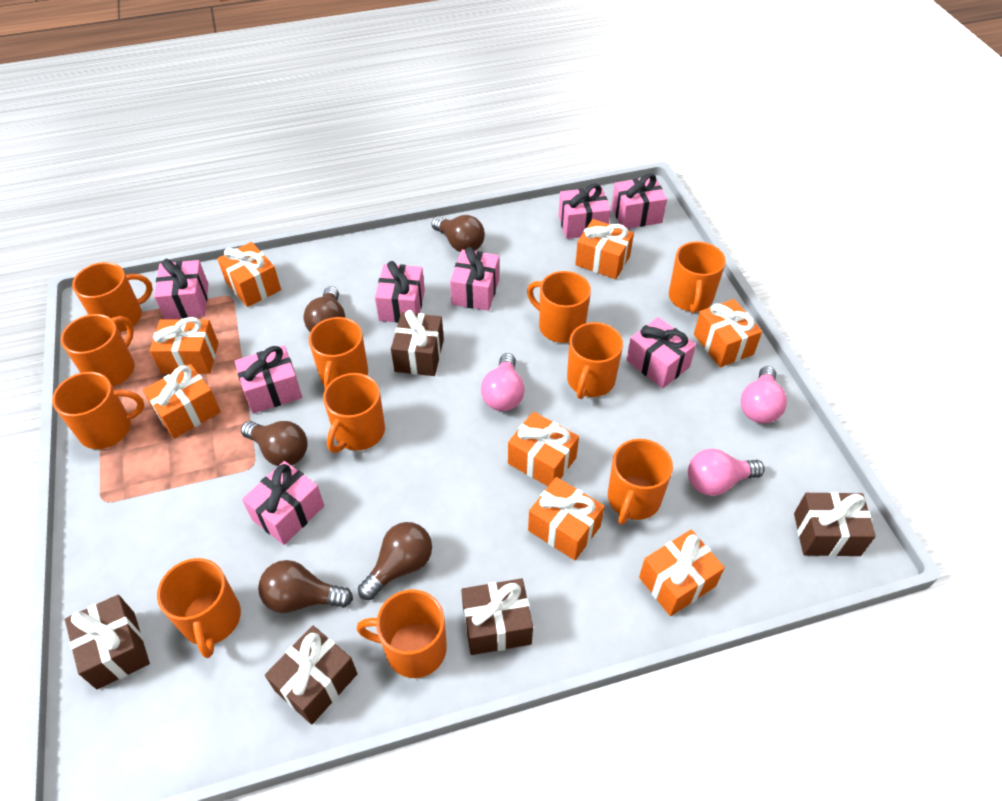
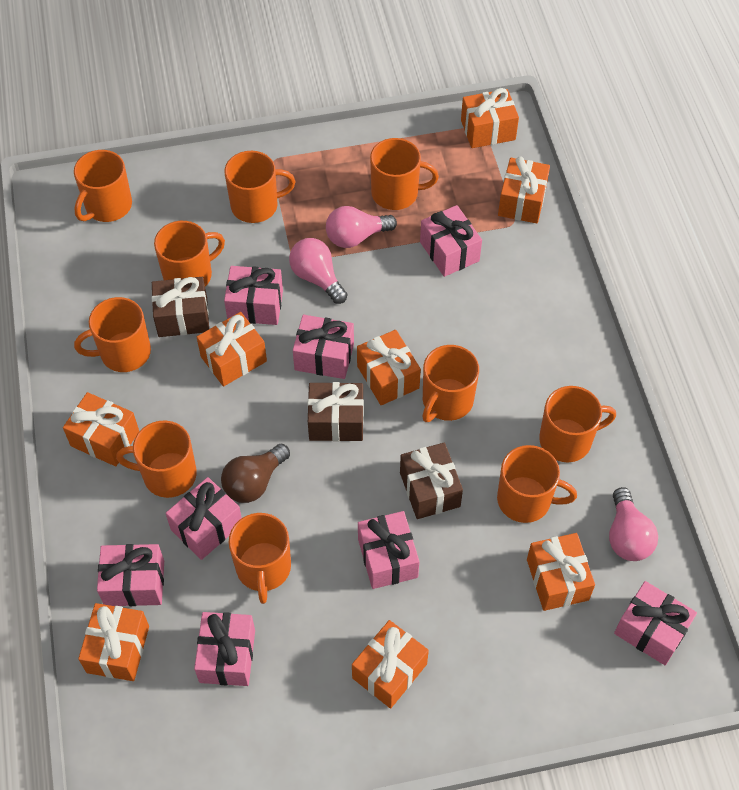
brown gift: 5 -> 3
brown light bulb: 5 -> 1
orange mug: 11 -> 10

